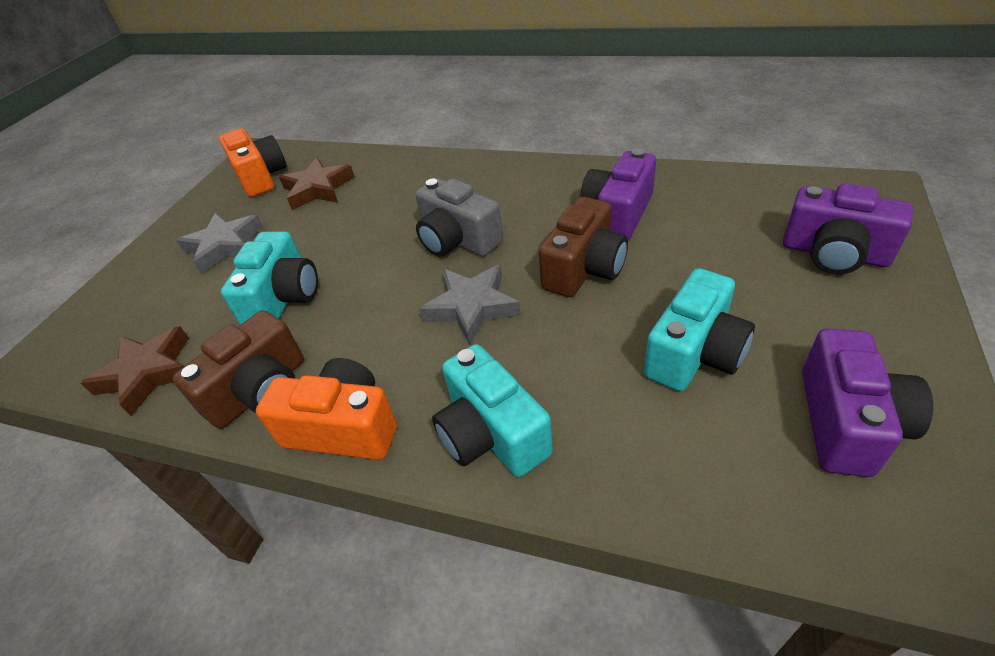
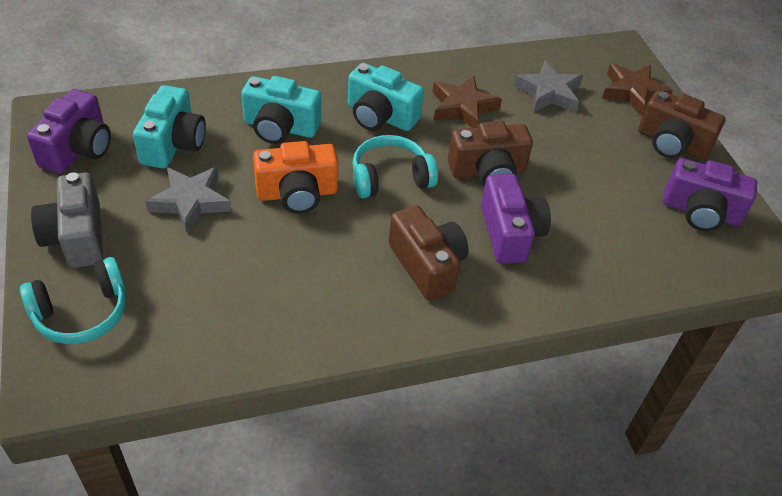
brown camera: 2 -> 3
orange camera: 2 -> 1
turquoise headphones: 0 -> 2

